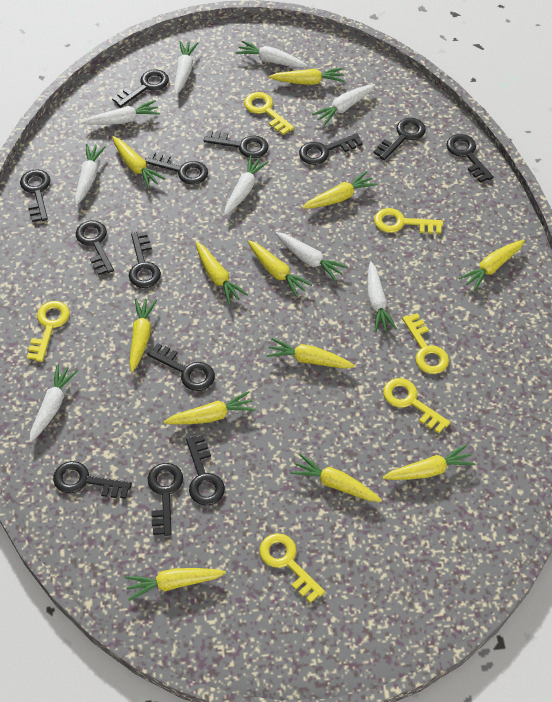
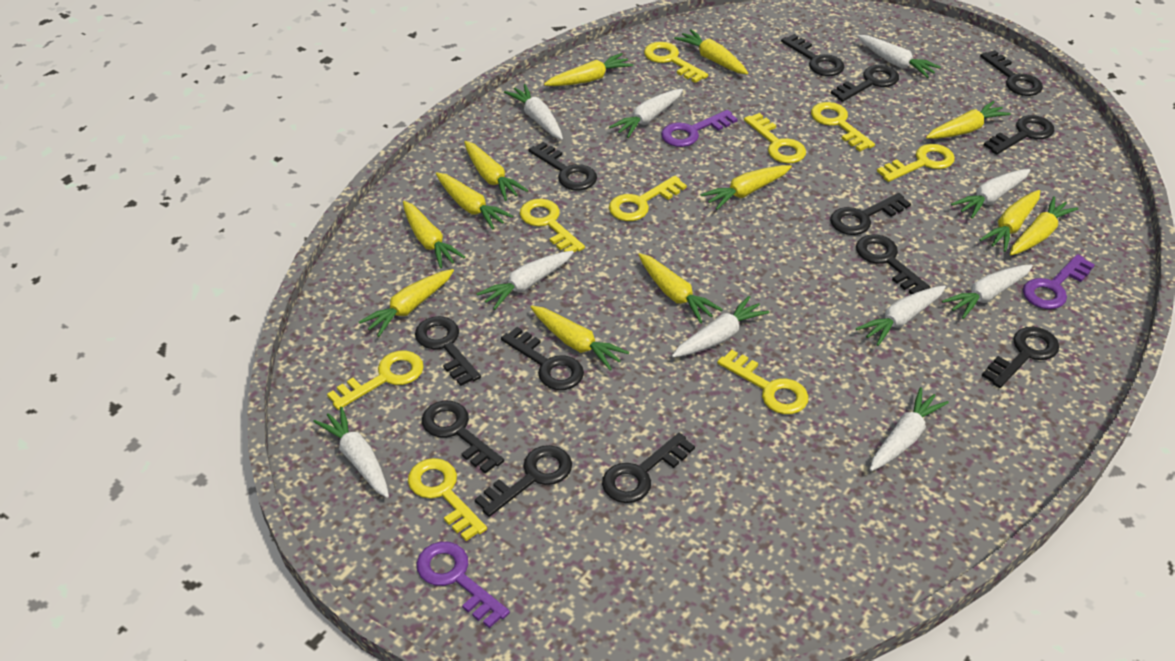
purple key: 0 -> 3
white carrot: 9 -> 10
yellow key: 6 -> 9

